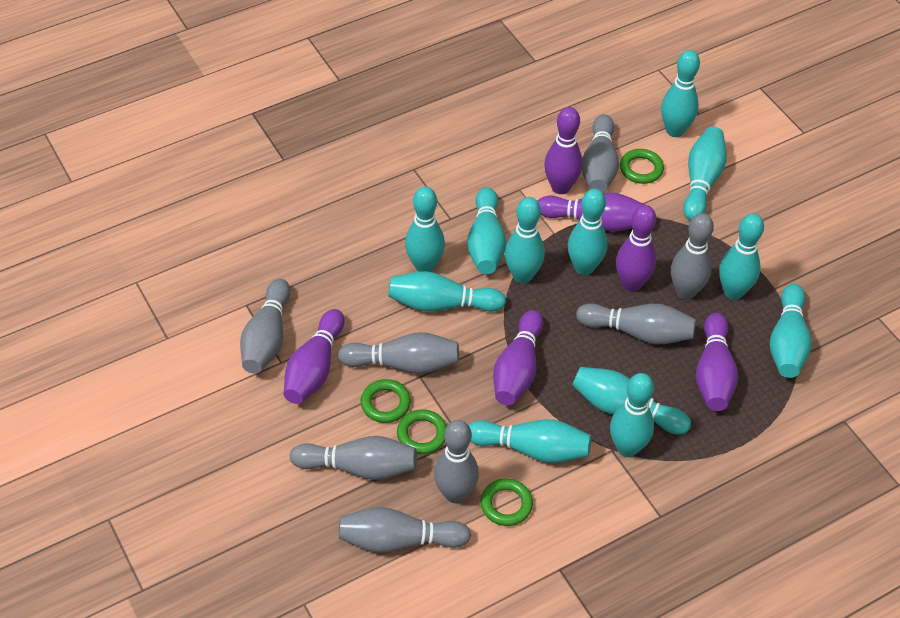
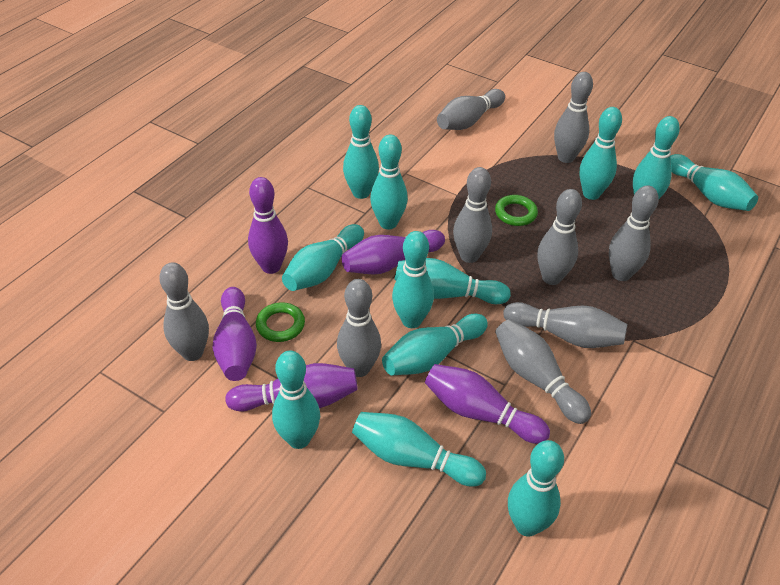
green ring: 4 -> 2
grey bowling pin: 8 -> 9
purple bowling pin: 6 -> 5

